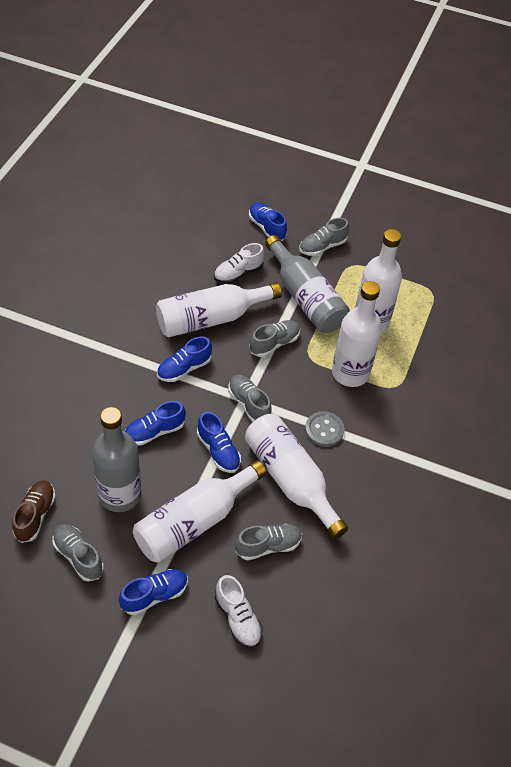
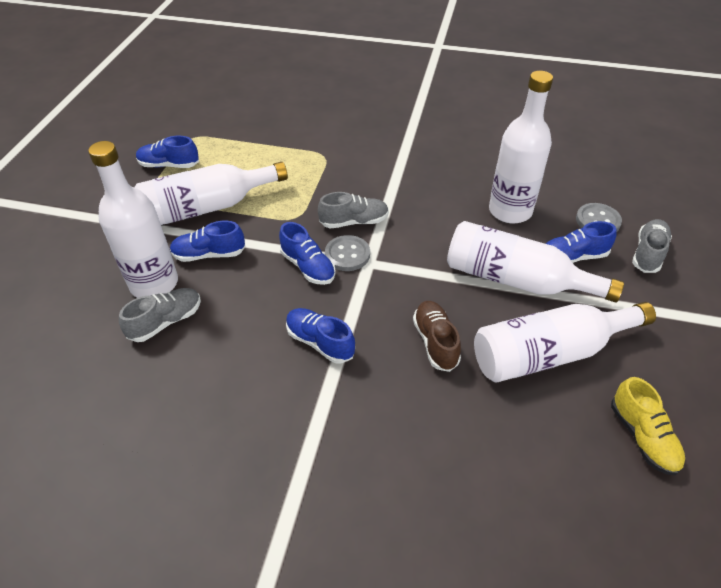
grey bottle: 2 -> 0
grey button: 1 -> 2
grey shoe: 5 -> 3
white shoe: 2 -> 0
yellow shoe: 0 -> 1

